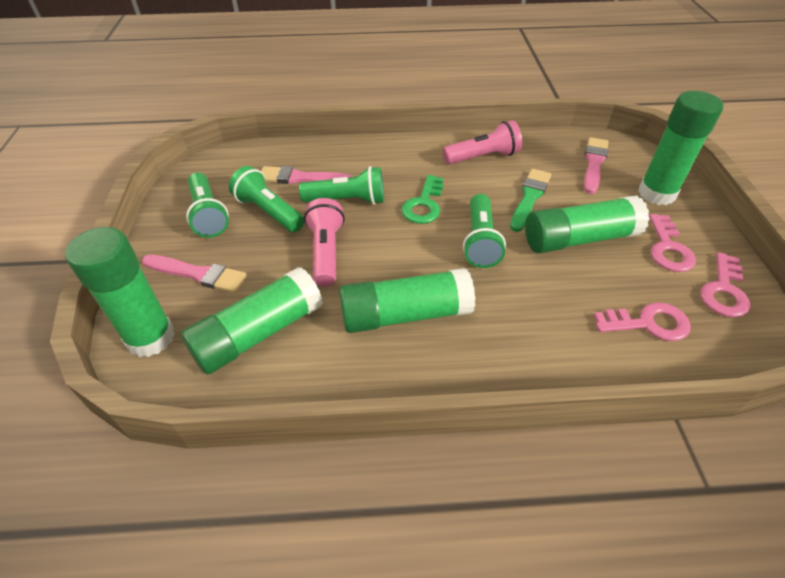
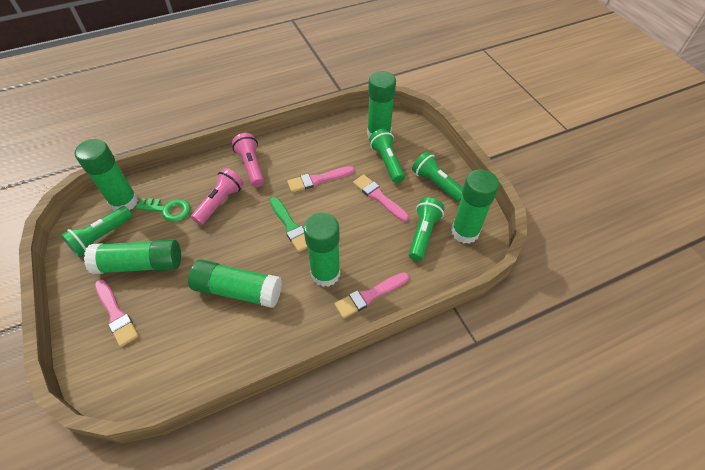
green glue stick: 5 -> 6
pink brush: 3 -> 4
pink key: 3 -> 0

